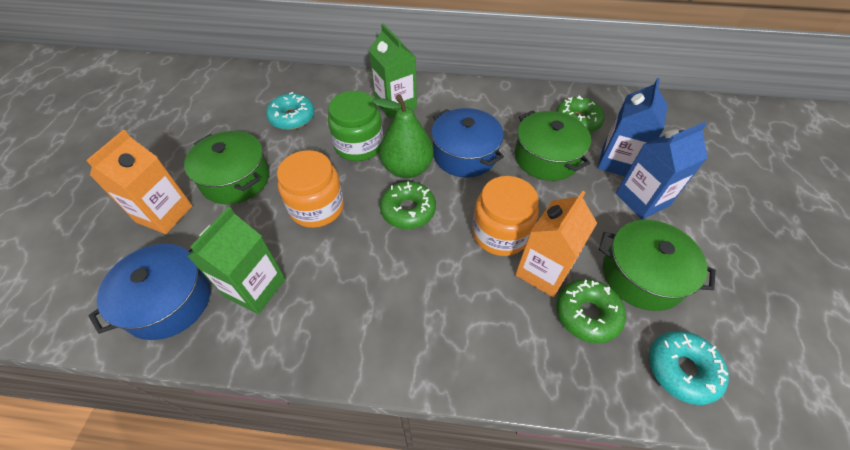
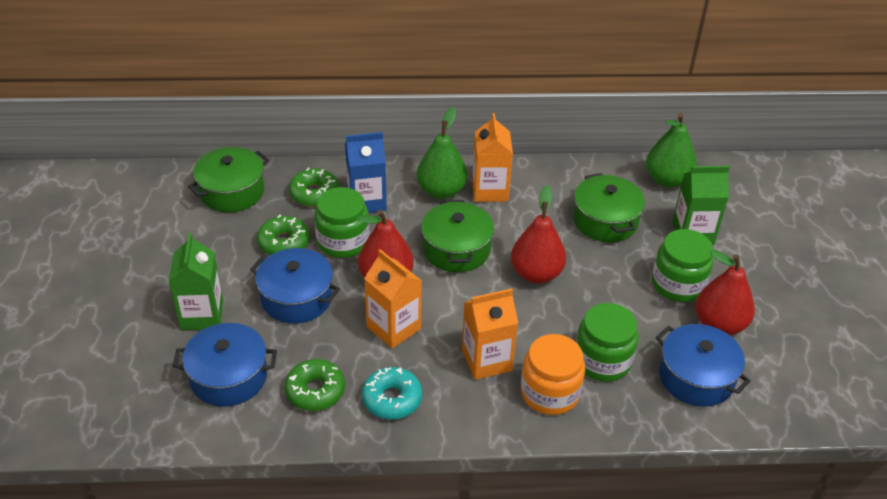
blue carton: 2 -> 1
blue pot: 2 -> 3
green jar: 1 -> 3
green pear: 1 -> 2
orange carton: 2 -> 3
orange jar: 2 -> 1
red pear: 0 -> 3
turquoise donut: 2 -> 1

